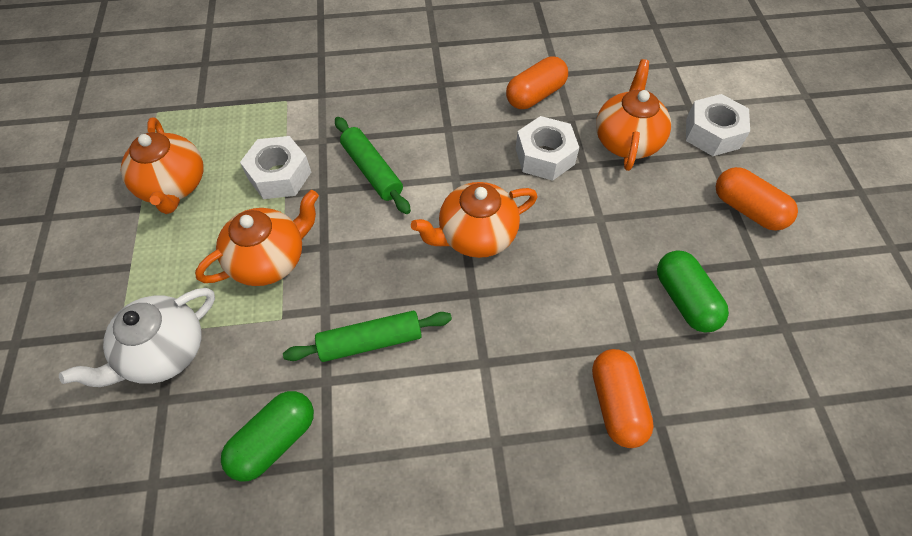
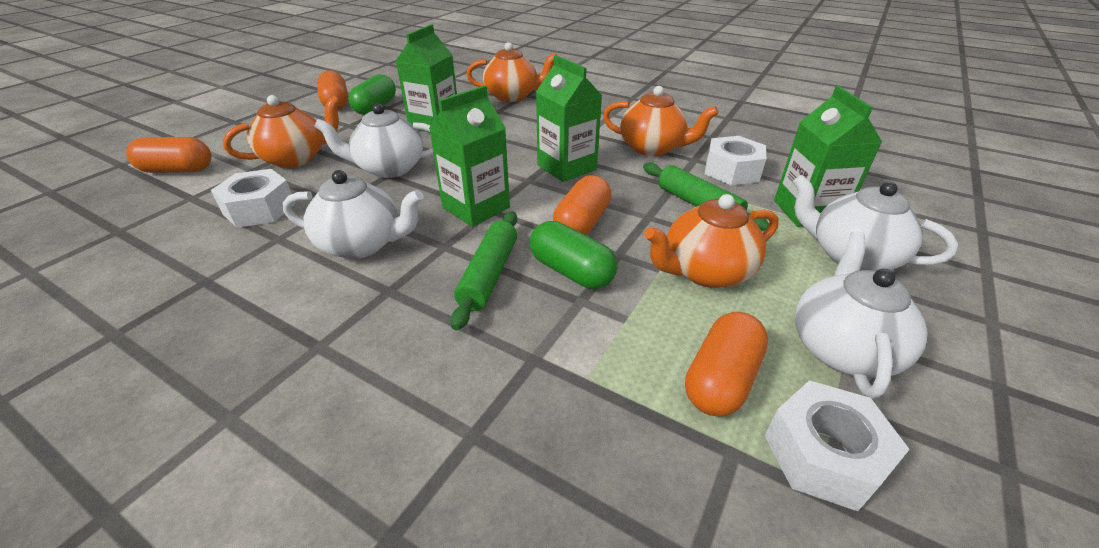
green carton: 0 -> 4
orange capsule: 3 -> 4
white teapot: 1 -> 4

